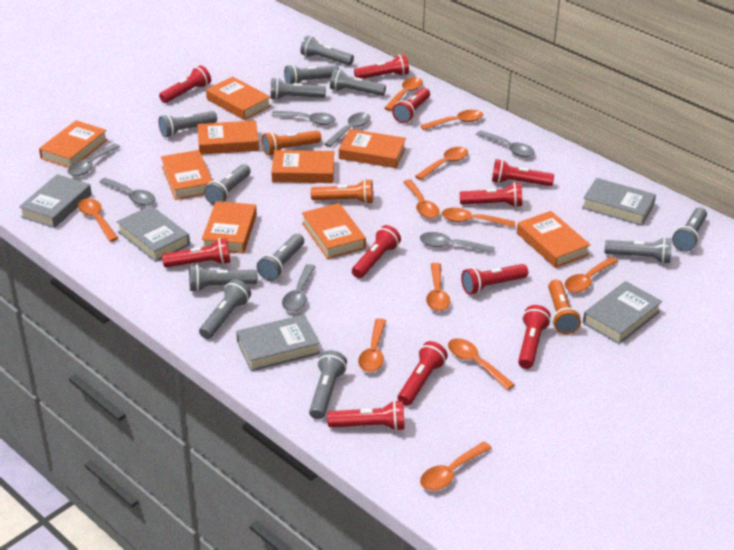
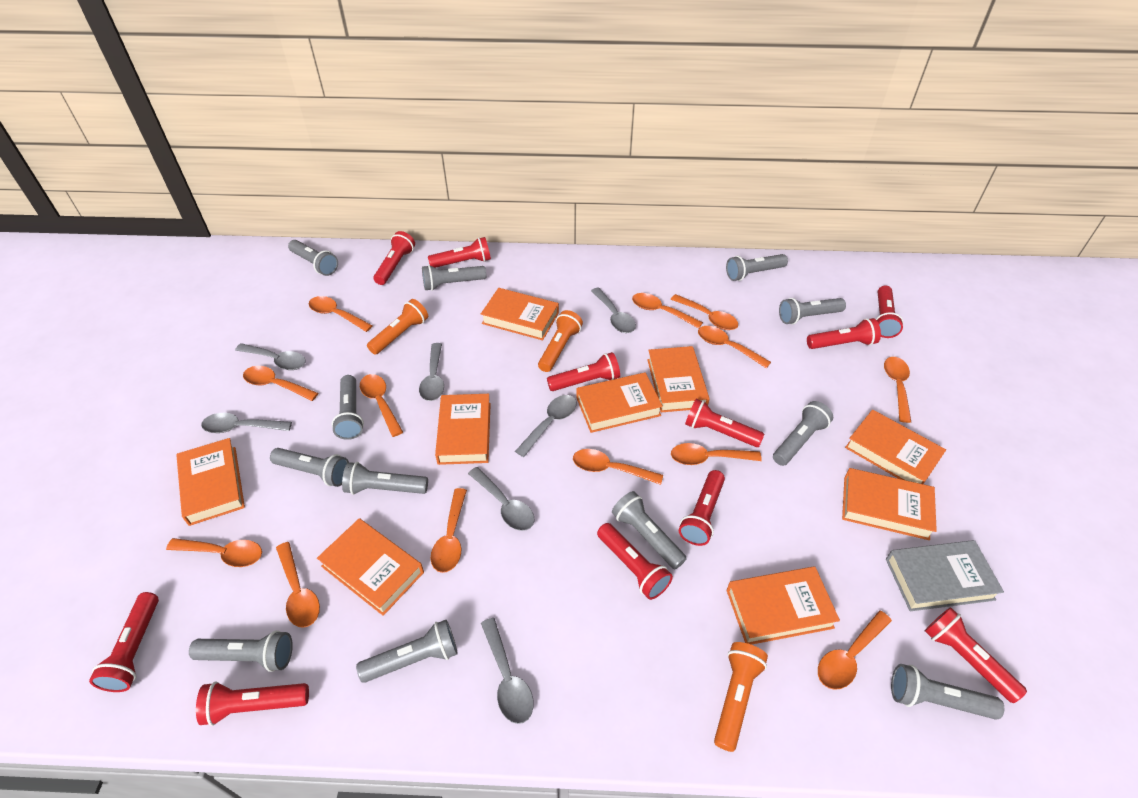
grey book: 5 -> 1
orange spoon: 11 -> 13

